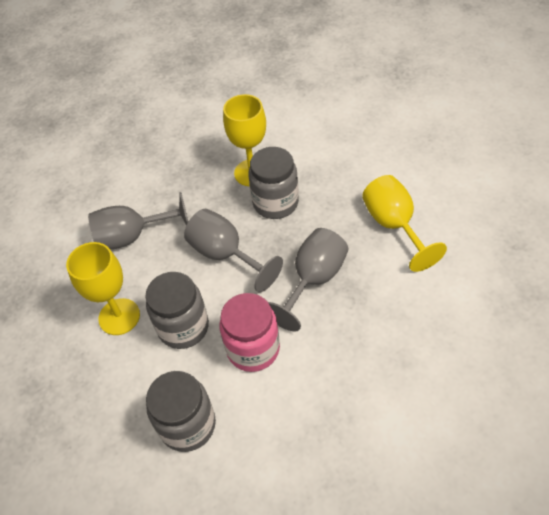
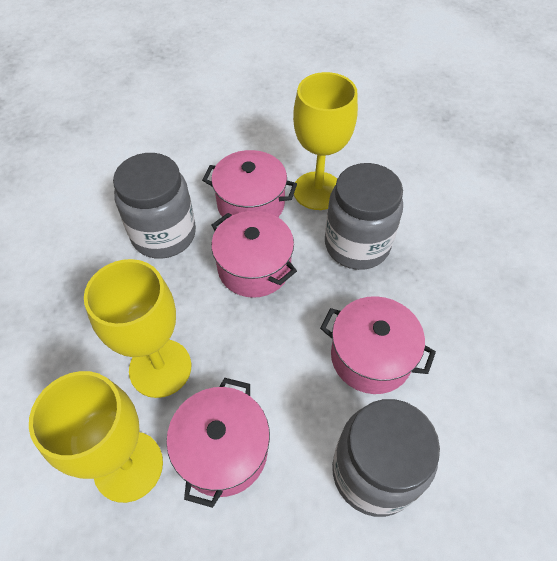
grey goblet: 3 -> 0
pink jar: 1 -> 0
pink pot: 0 -> 4

